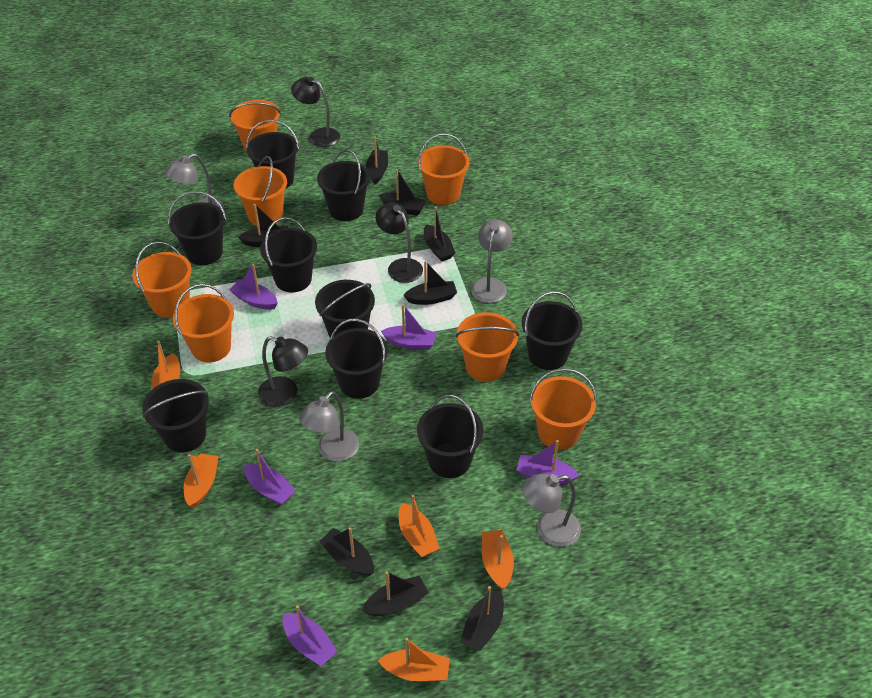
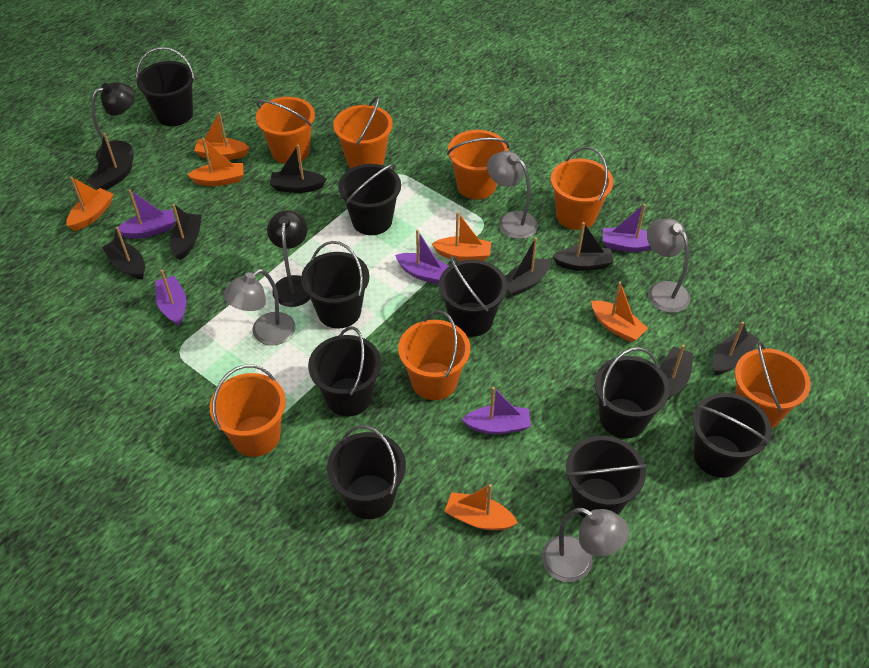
black lamp: 3 -> 2
orange boat: 5 -> 6

